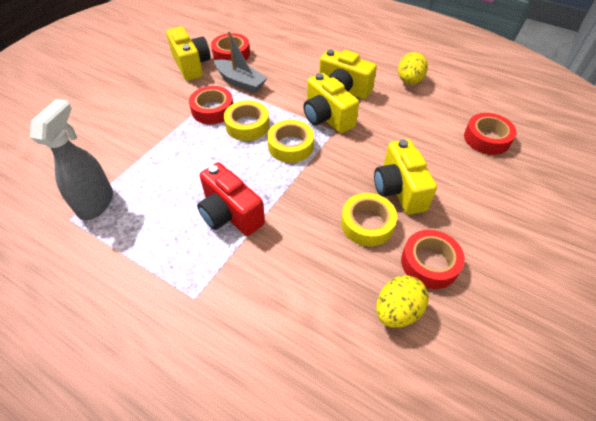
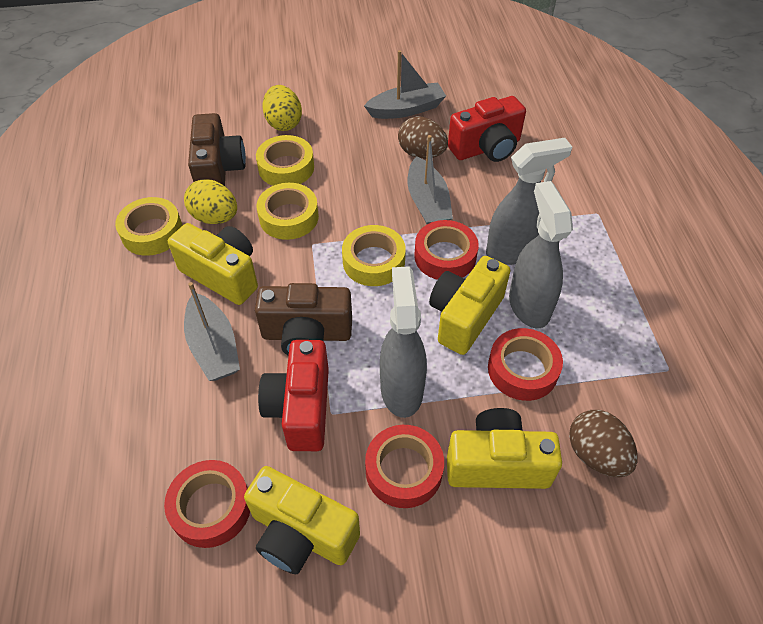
brown camera: 0 -> 2
brown egg: 0 -> 2
grey boat: 1 -> 3
grey spray bottle: 1 -> 3
red camera: 1 -> 2
yellow tape: 3 -> 4

